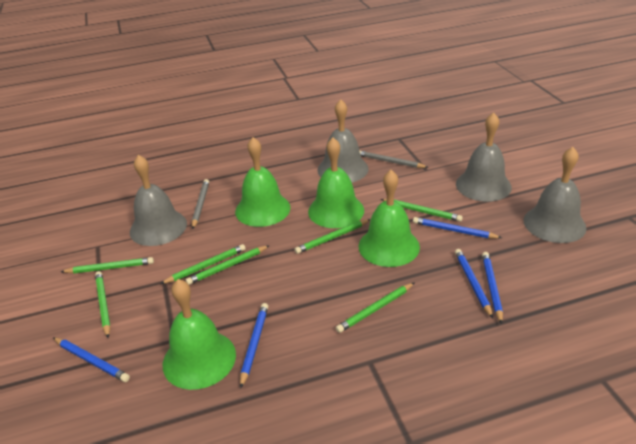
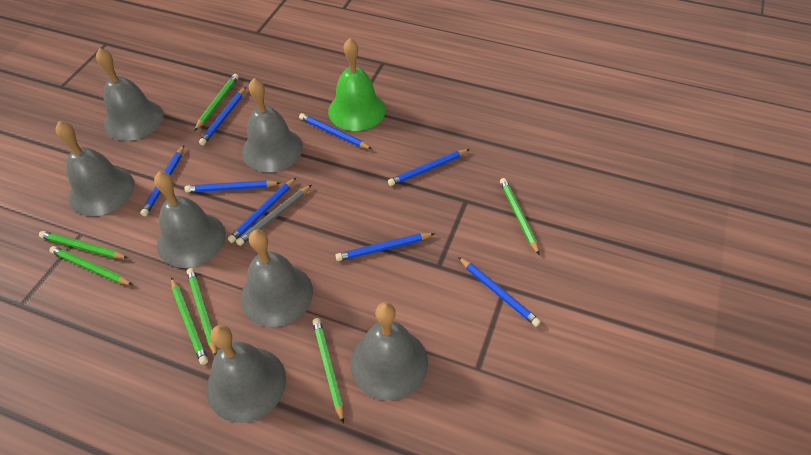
blue pencil: 5 -> 8
green bell: 4 -> 1
grey bell: 4 -> 7
grey pencil: 2 -> 1

